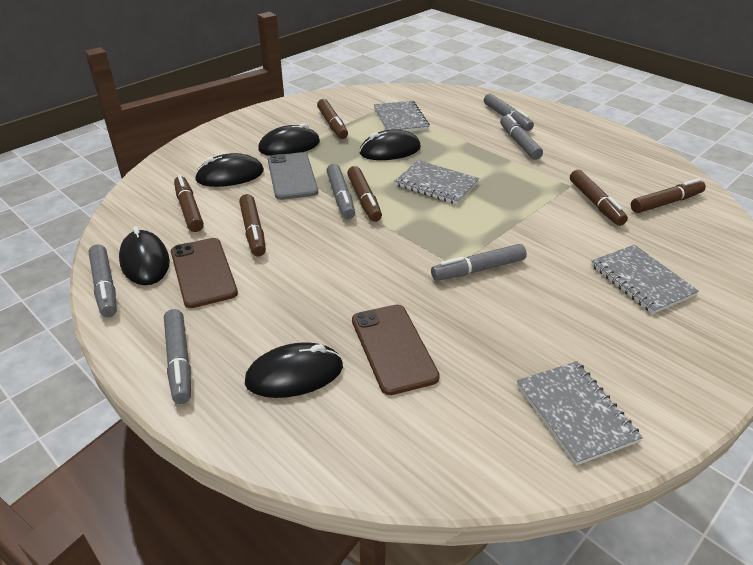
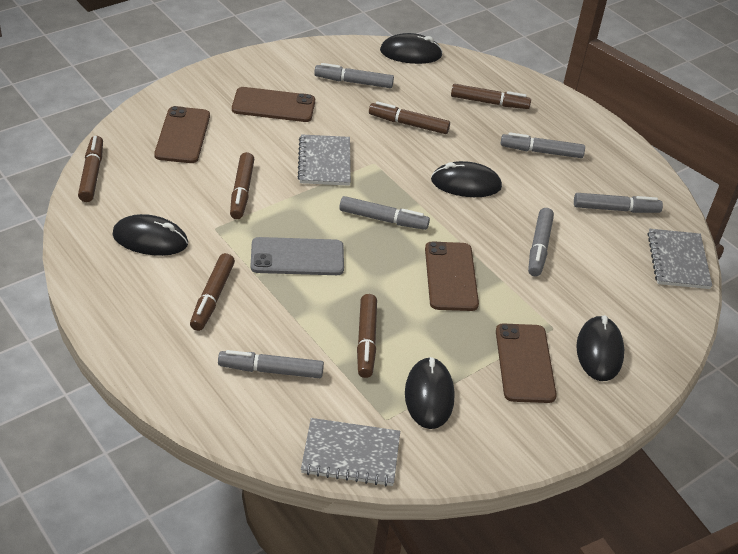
brown phone: 2 -> 4
grey notebook: 4 -> 3

